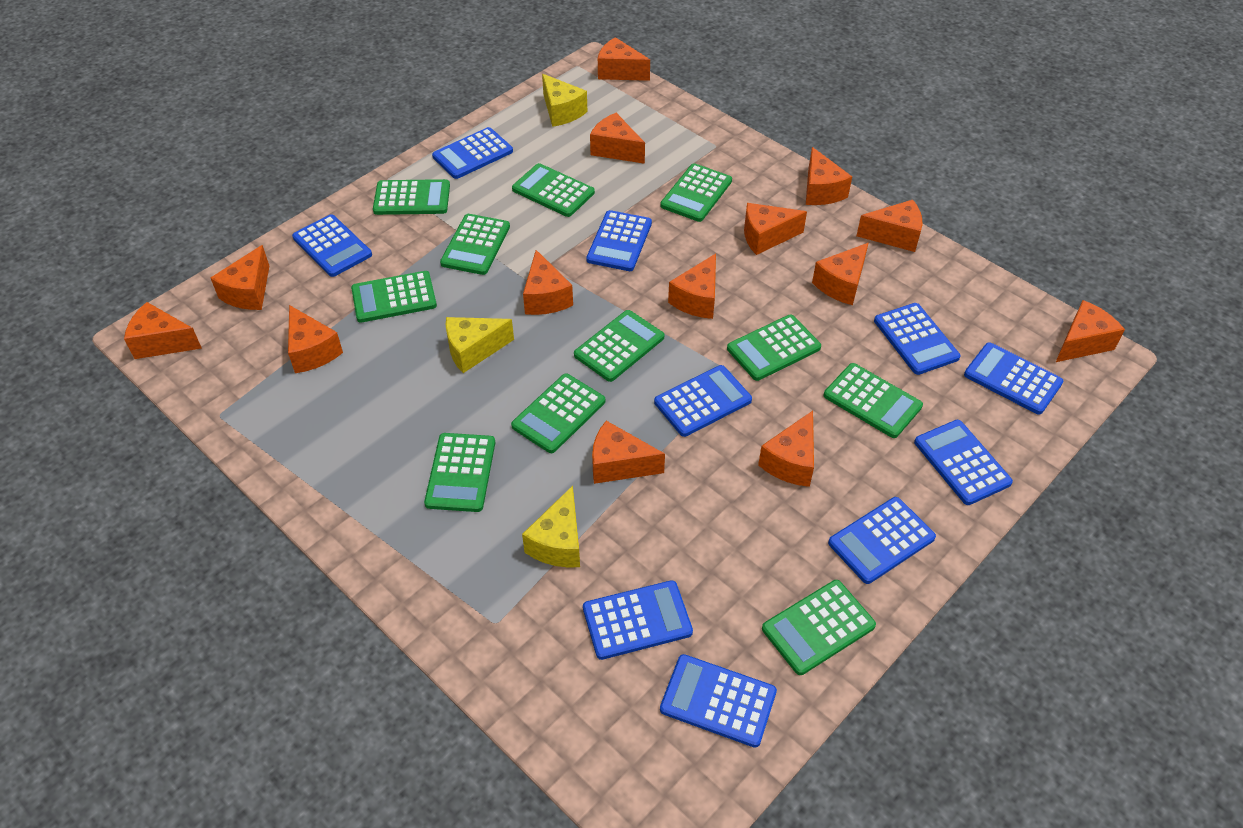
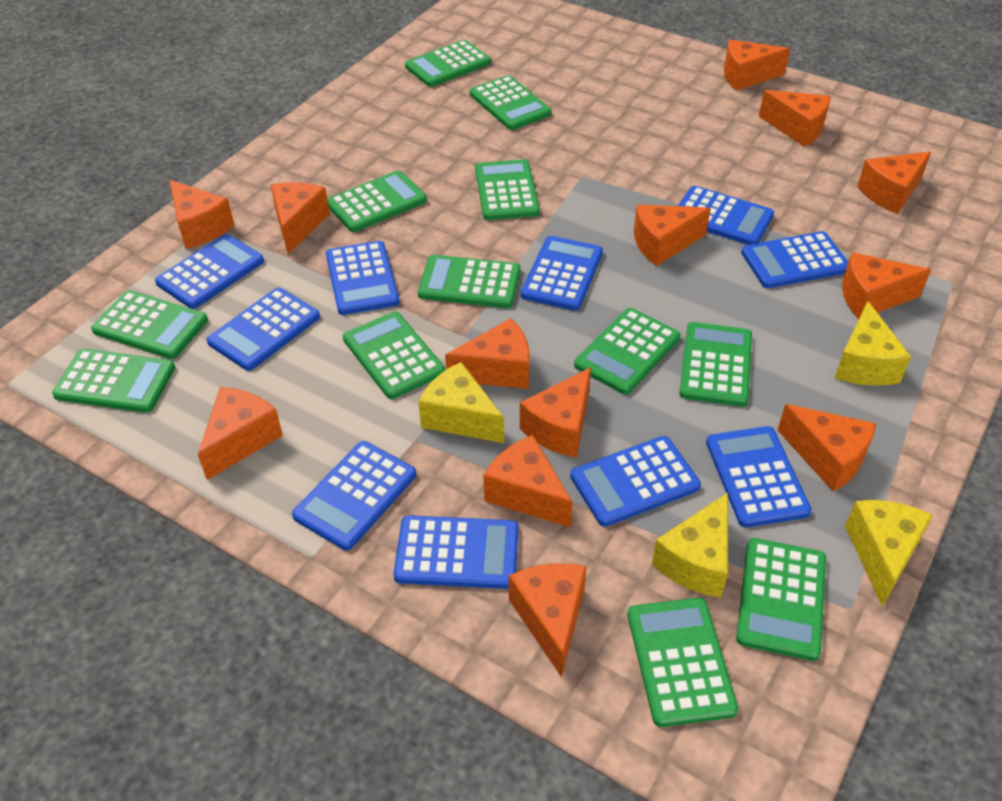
green calculator: 11 -> 12
orange cheese: 14 -> 13
yellow cheese: 3 -> 4

